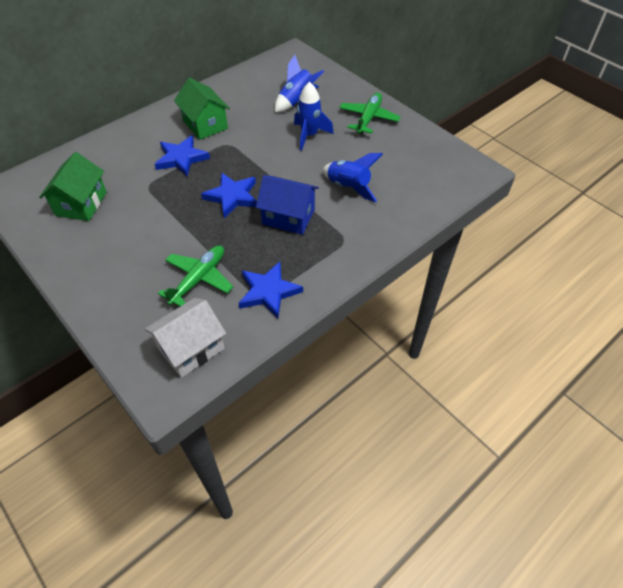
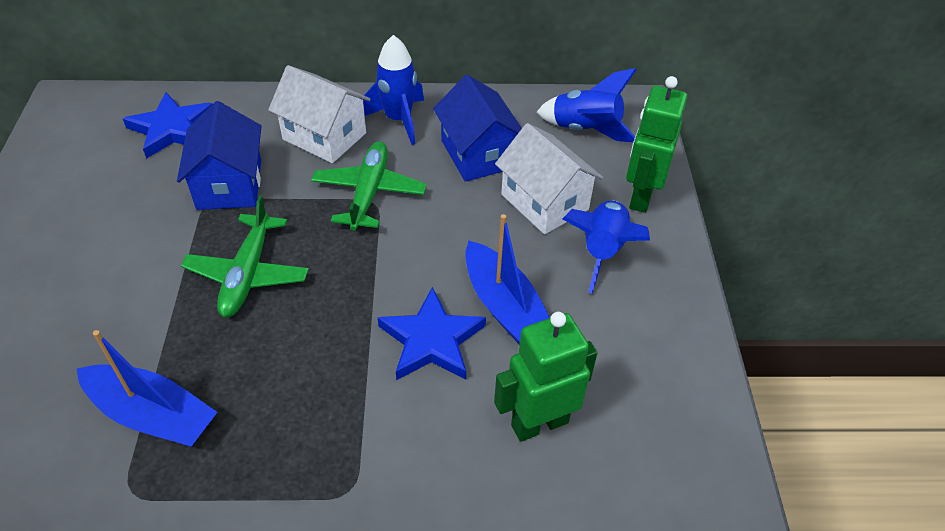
blue boat: 0 -> 2
blue house: 1 -> 2
blue star: 3 -> 2
green house: 2 -> 0
green robot: 0 -> 2
white house: 1 -> 2

